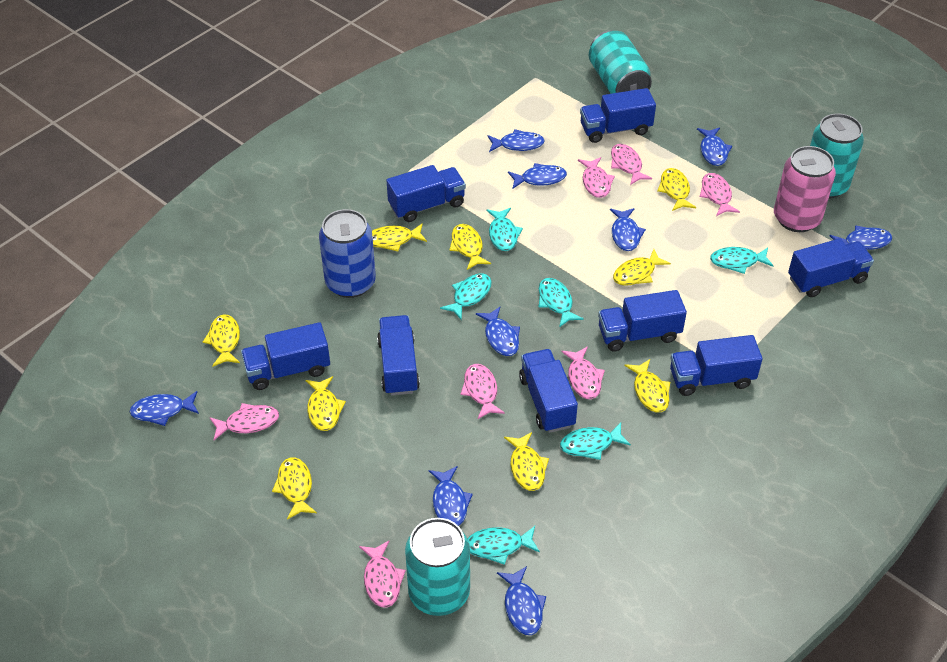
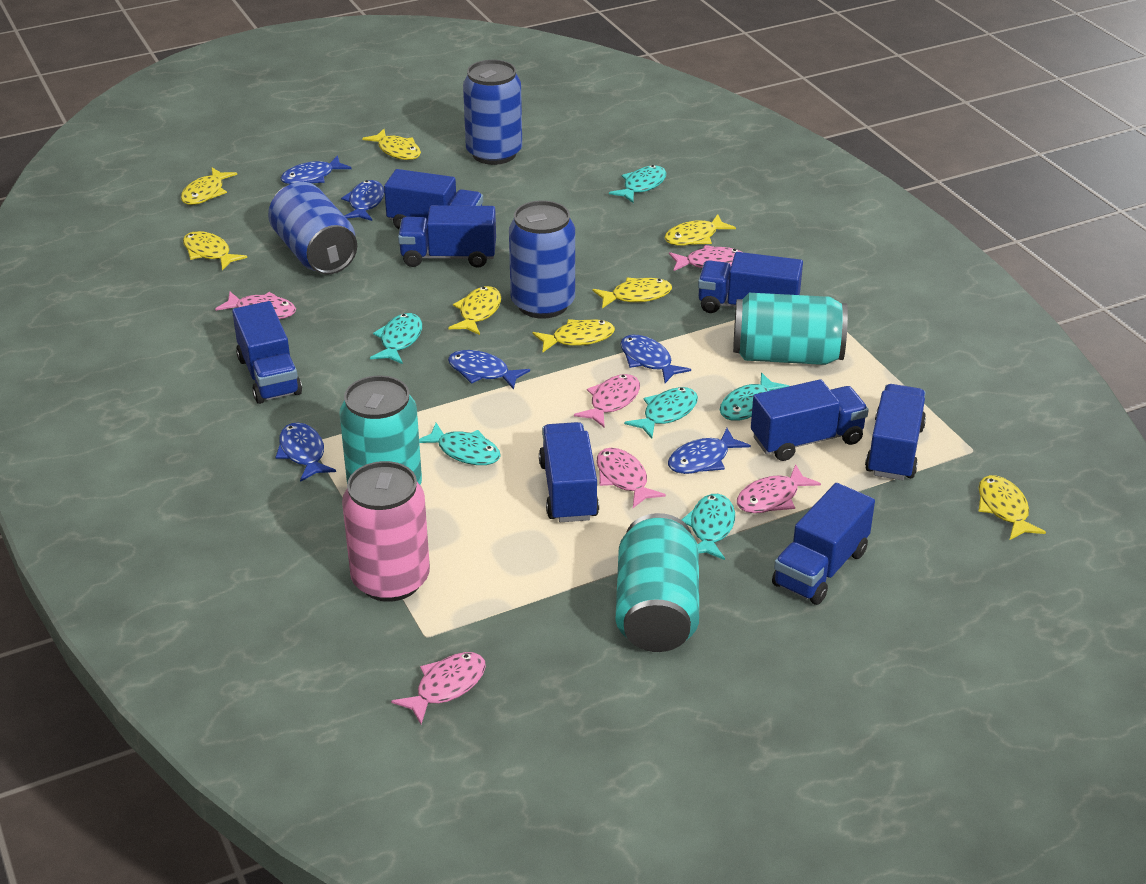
blue can: 1 -> 3
blue fish: 9 -> 6
pink fish: 7 -> 6
yellow fish: 9 -> 8

